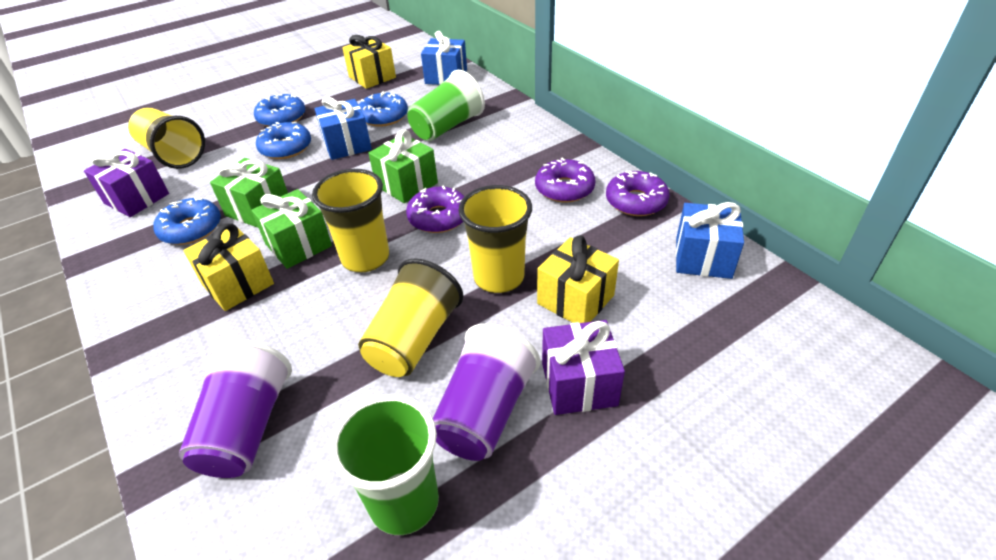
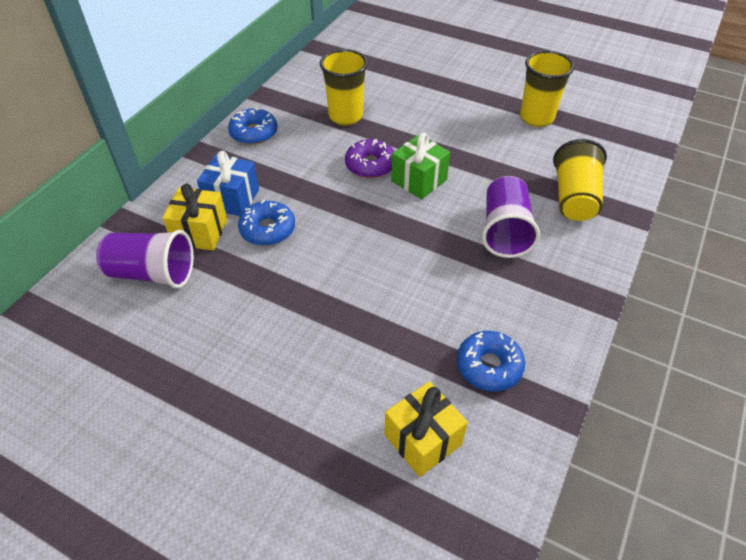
blue donut: 4 -> 3
blue gift: 3 -> 1
green cup: 2 -> 0
green gift: 3 -> 1
purple donut: 3 -> 1
purple gift: 2 -> 0
yellow cup: 4 -> 3
yellow gift: 3 -> 2

